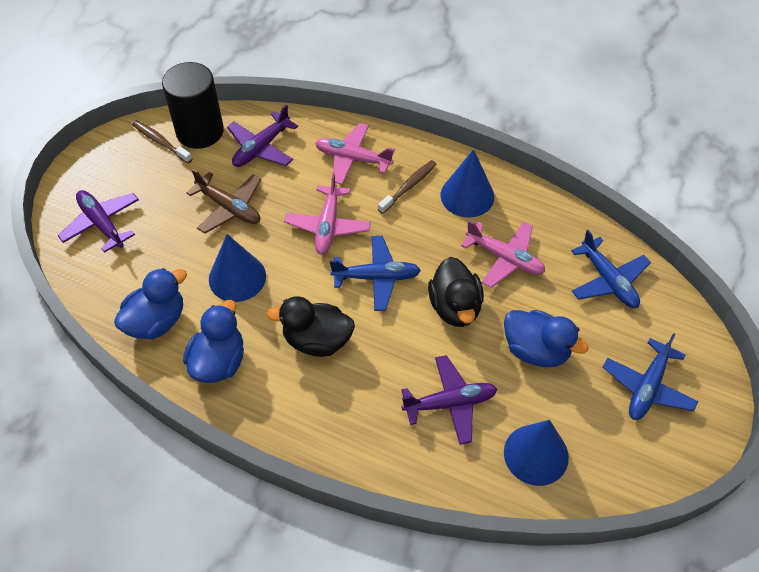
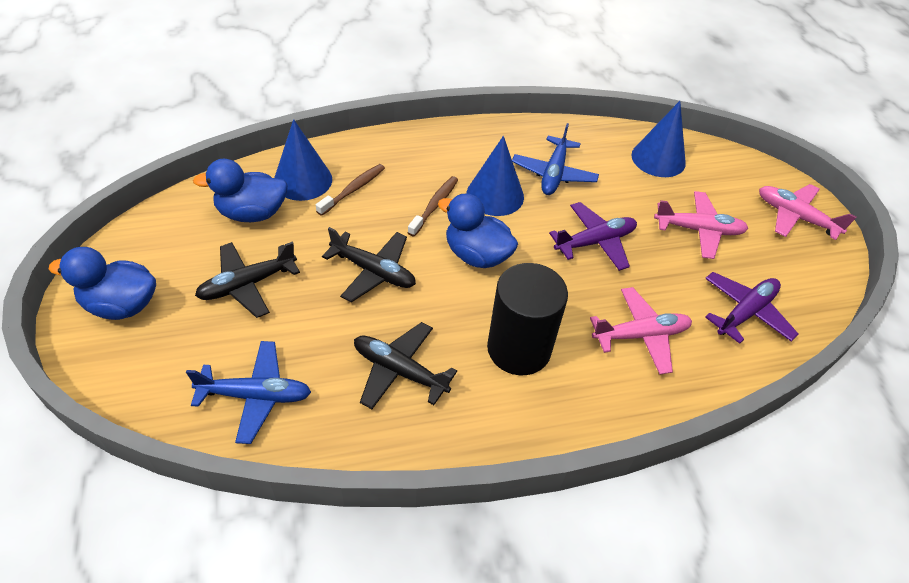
black duck: 2 -> 0
black plane: 0 -> 3
blue plane: 3 -> 2
brown plane: 1 -> 0
purple plane: 3 -> 2

